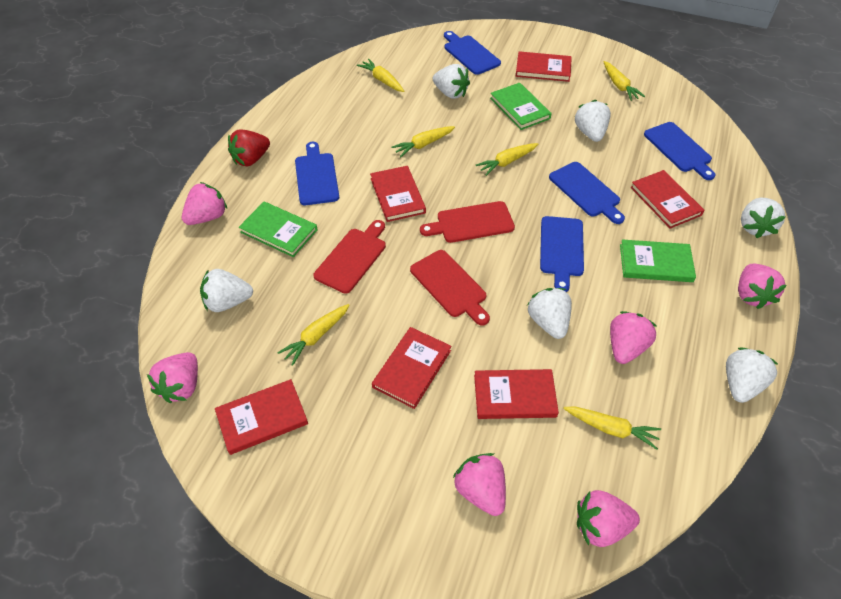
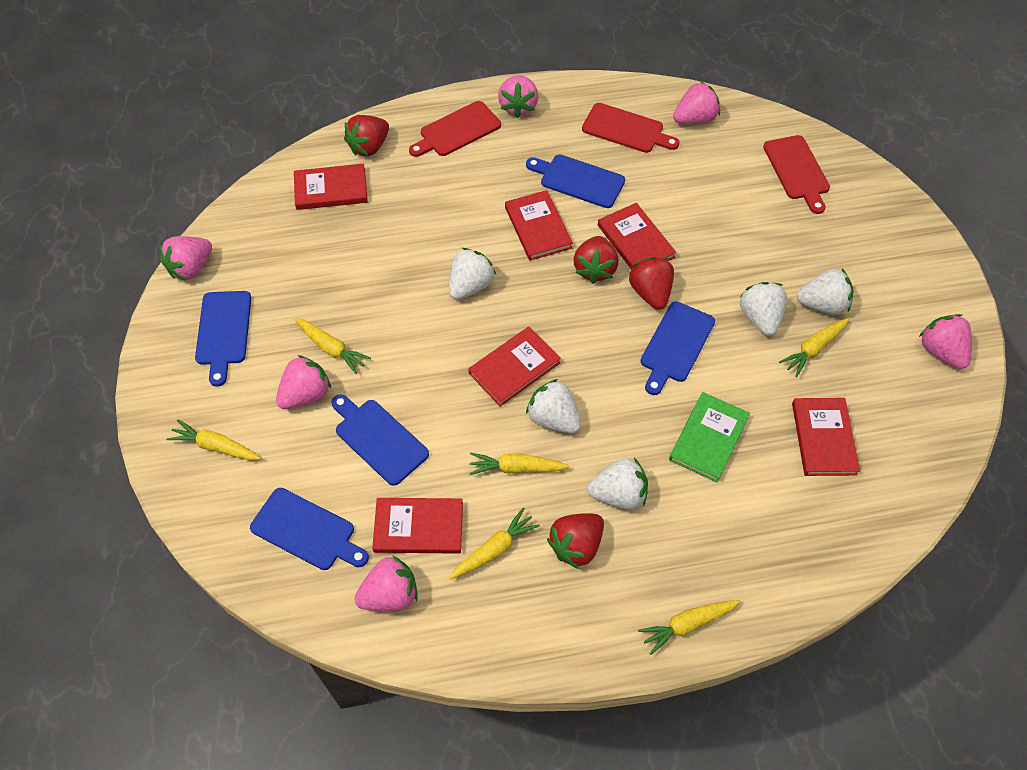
green book: 3 -> 1
red strawberry: 1 -> 4
white strawberry: 6 -> 5

